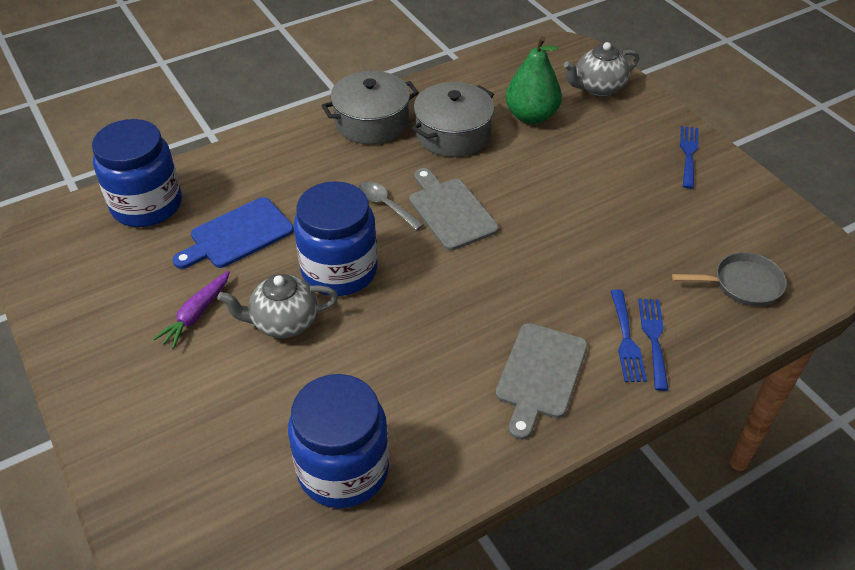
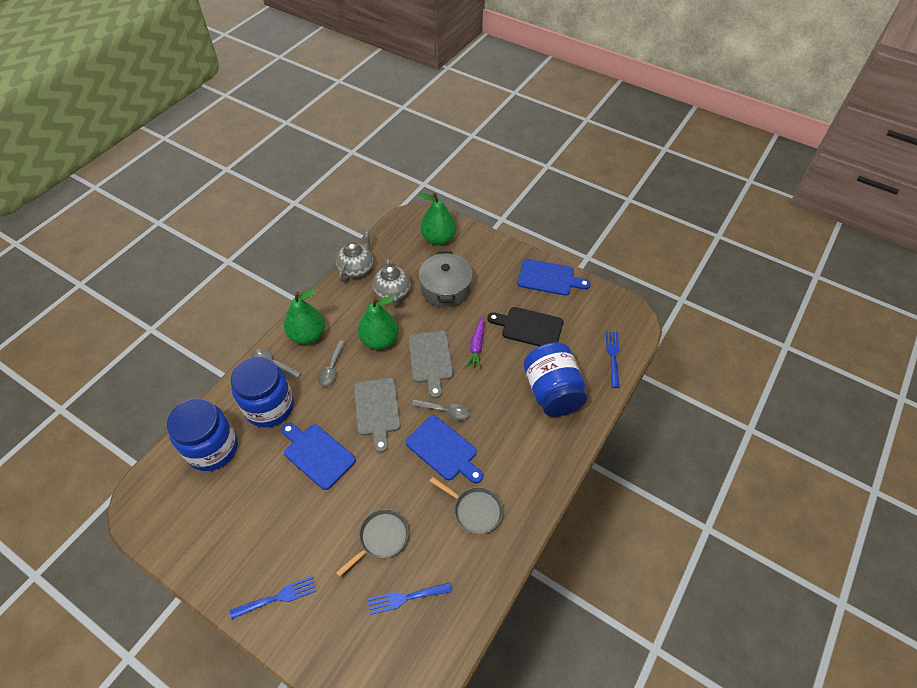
black cutting board: 0 -> 1
blue cutting board: 1 -> 3
green pear: 1 -> 3
grey pan: 1 -> 2
grey pot: 2 -> 1
grey spoon: 1 -> 3

